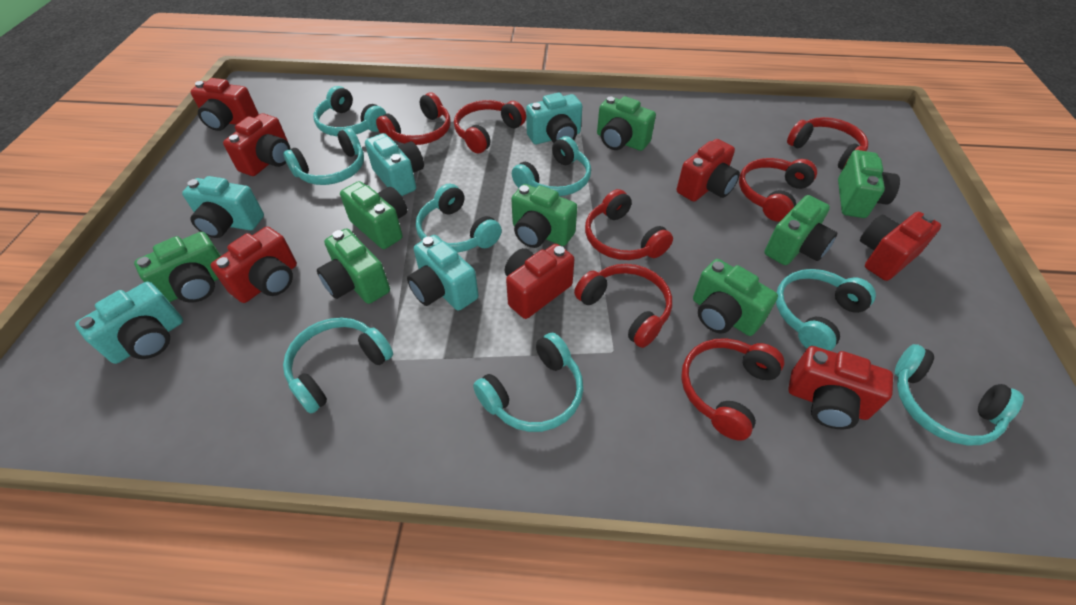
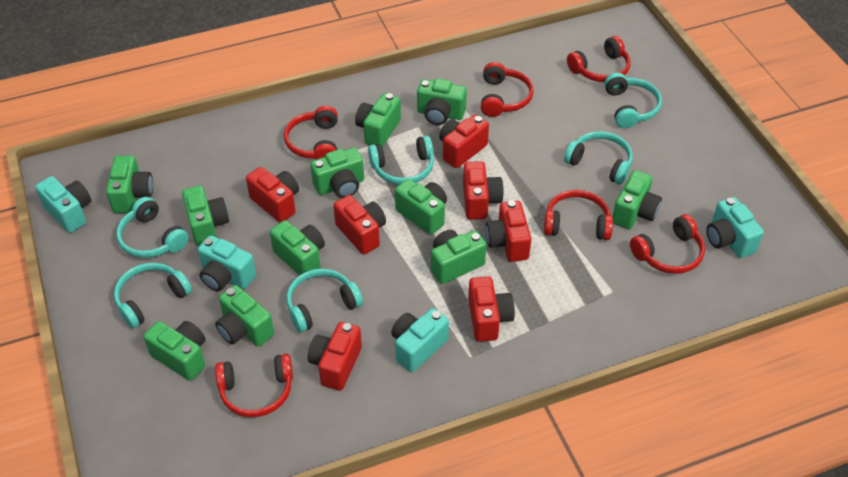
green camera: 8 -> 11
red headphones: 7 -> 6
turquoise camera: 5 -> 4
turquoise headphones: 8 -> 6

